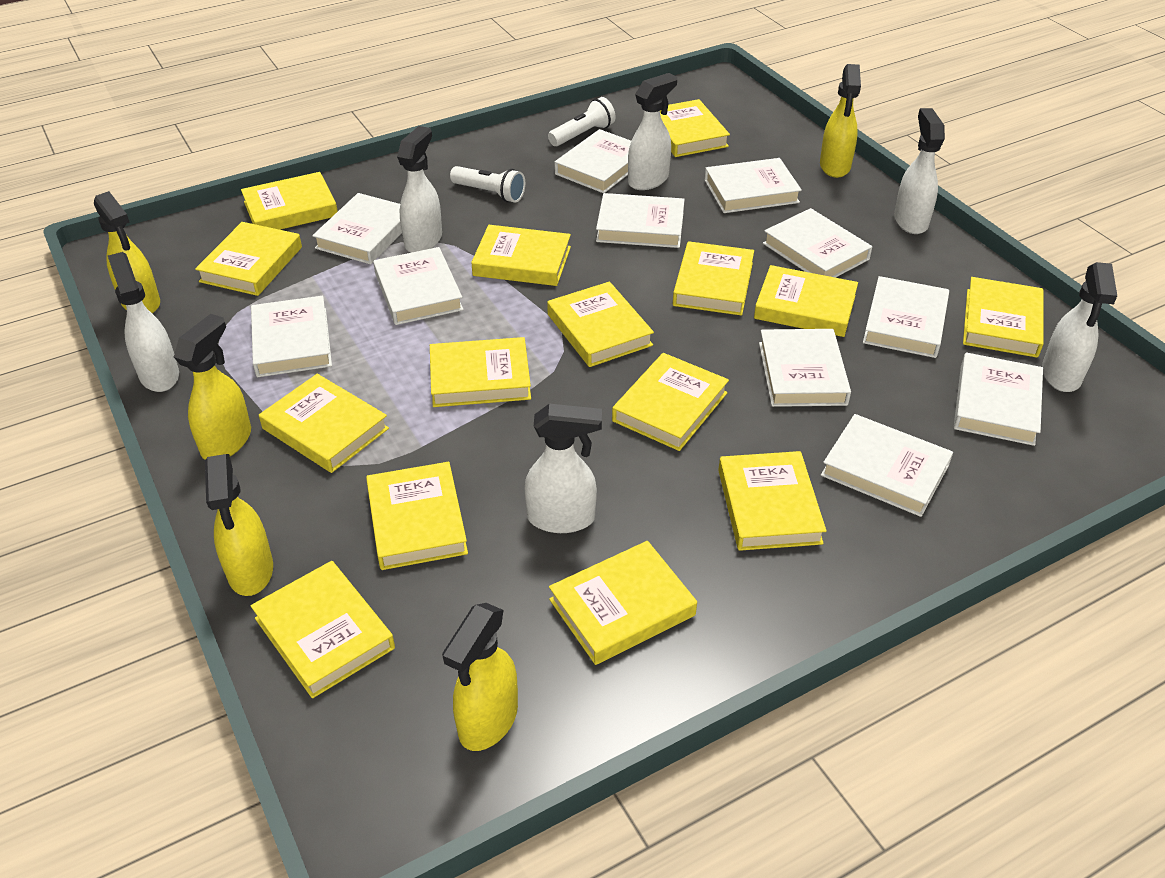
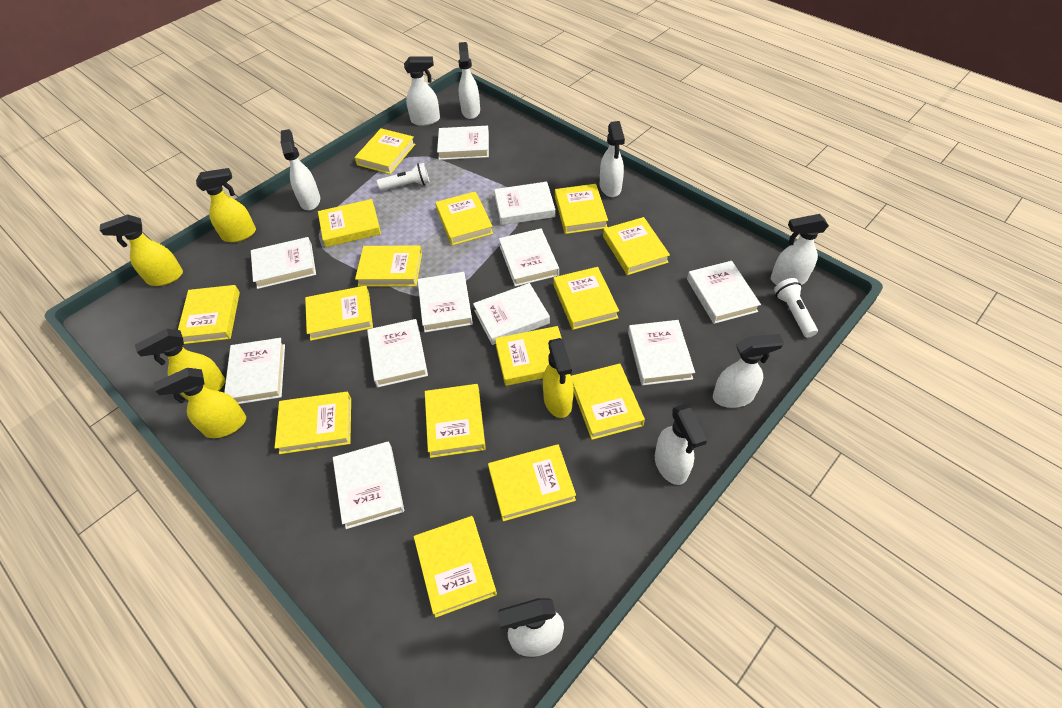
white spray bottle: 6 -> 8

